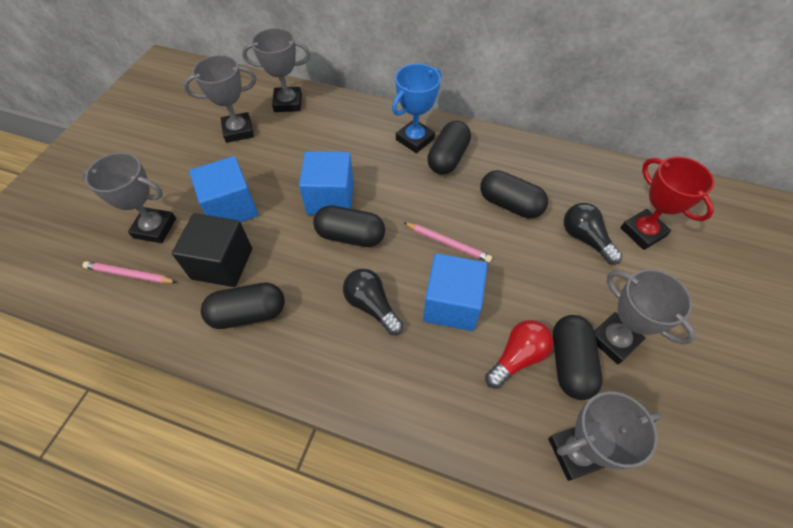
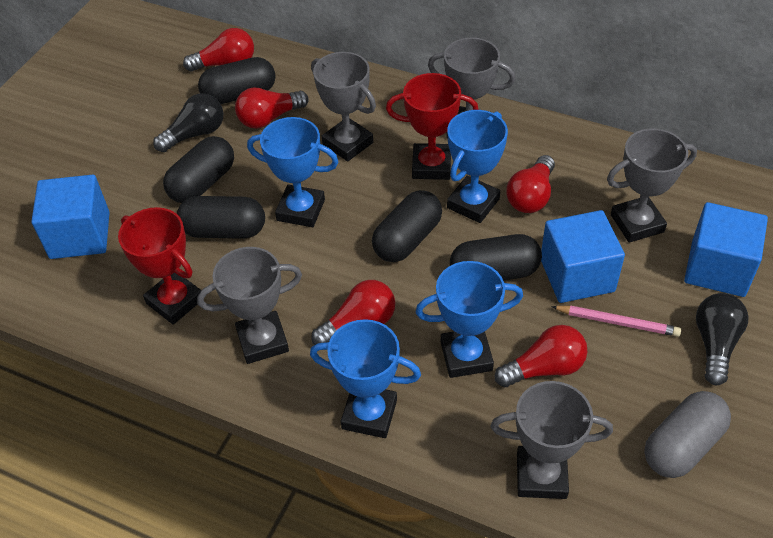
black cube: 1 -> 0
blue trophy: 1 -> 4
grey capsule: 0 -> 1
pink pencil: 2 -> 1
red light bulb: 1 -> 5
red trophy: 1 -> 2

